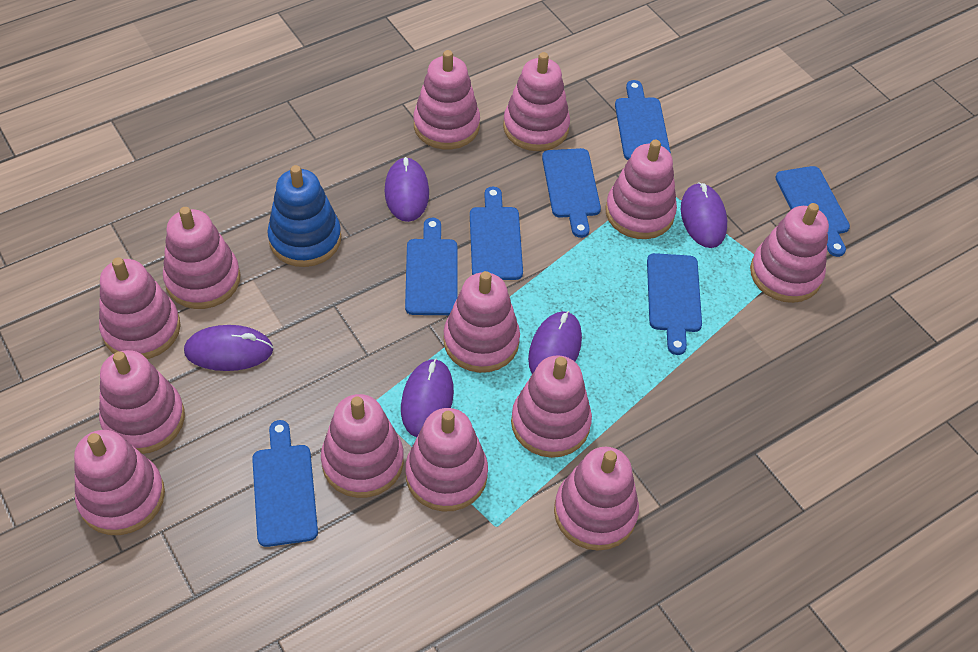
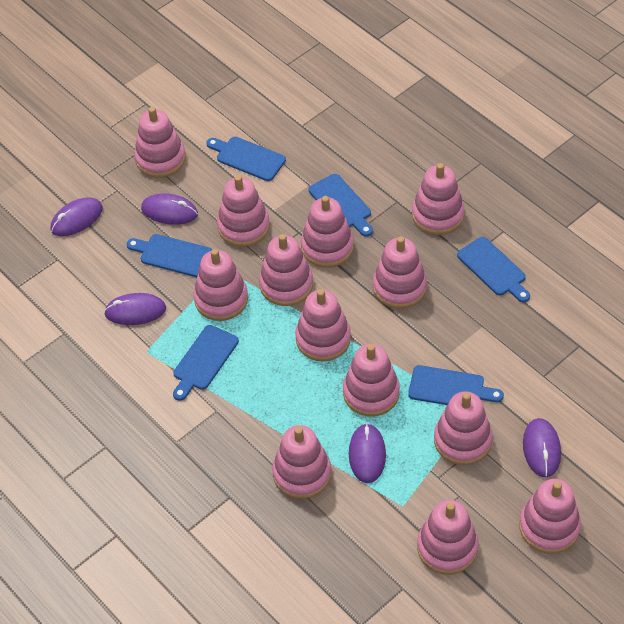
blue cutting board: 7 -> 6
blue stacking toy: 1 -> 0

